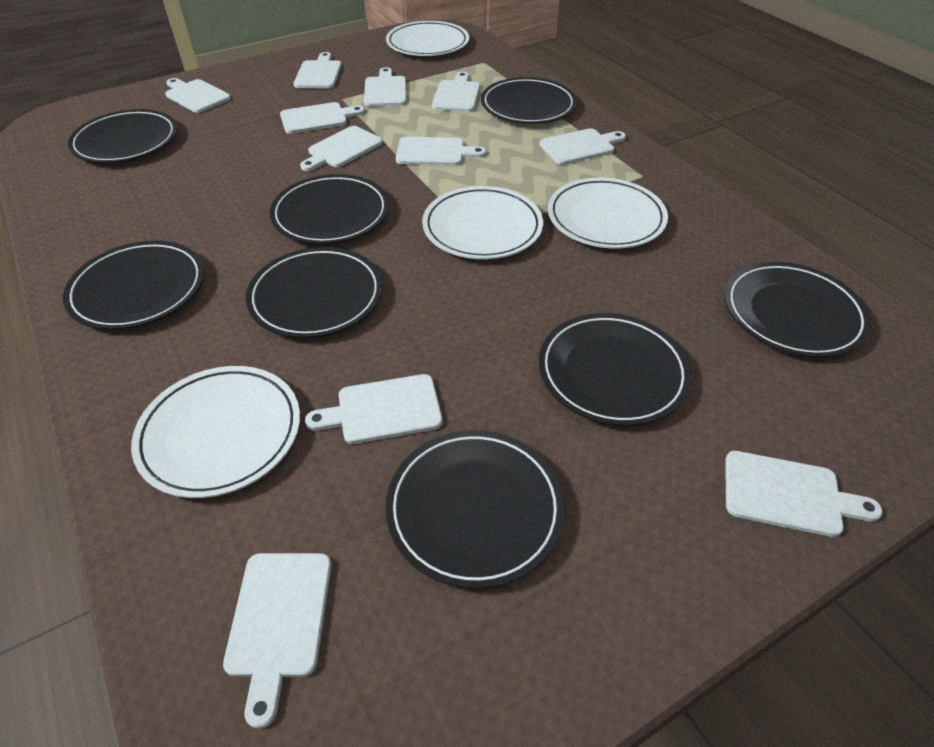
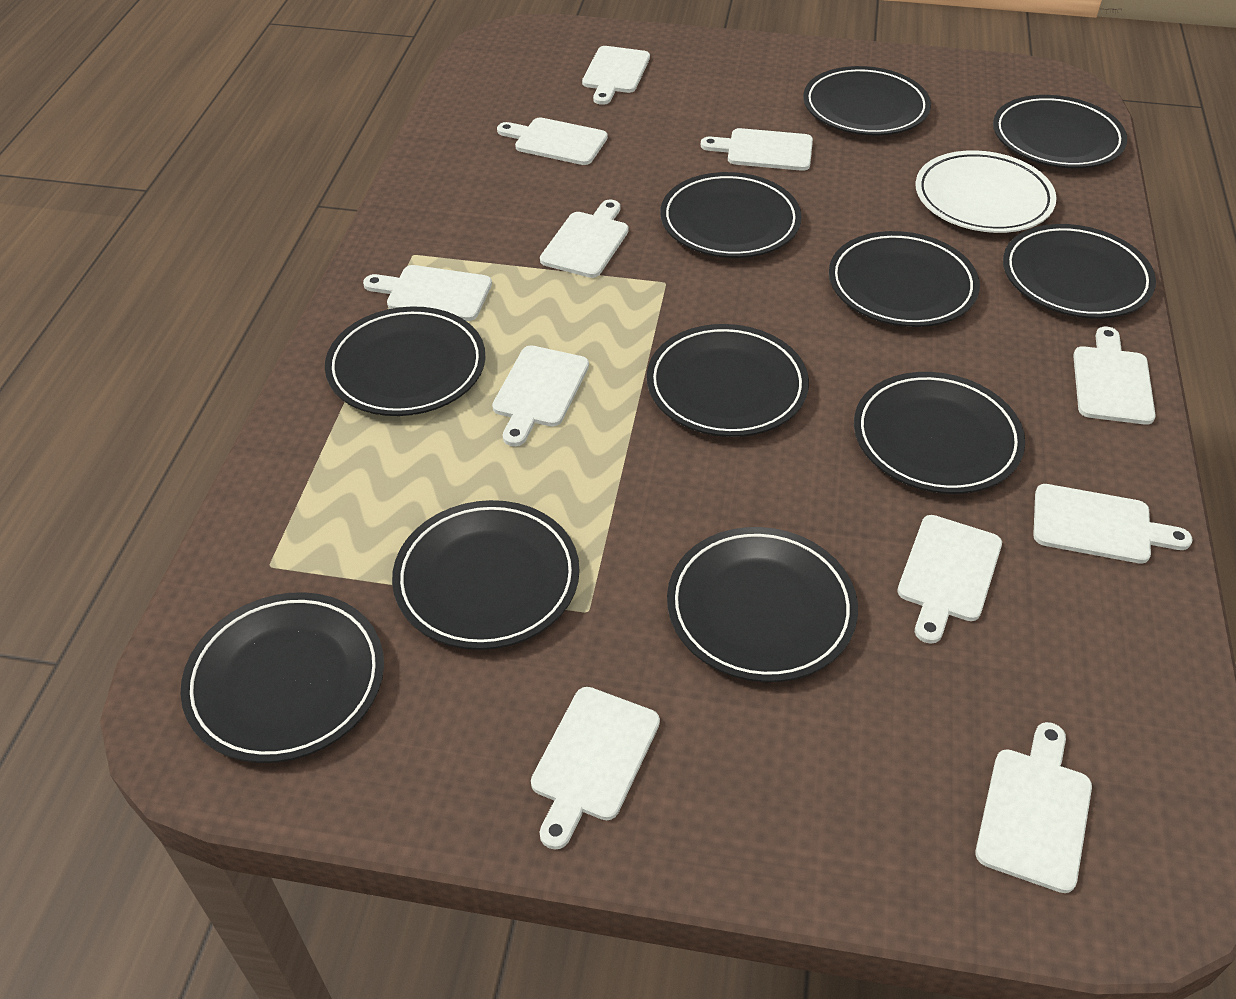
black plate: 8 -> 11
white plate: 4 -> 1

